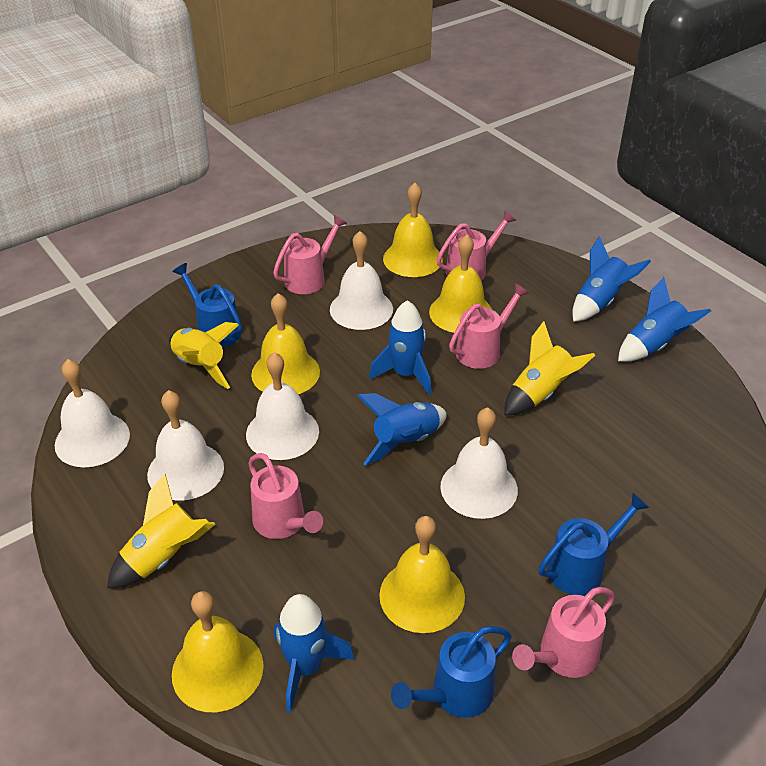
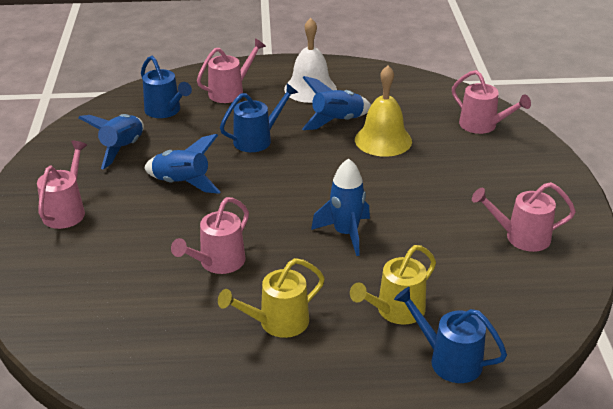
blue rocket: 5 -> 4
white bell: 5 -> 1
yellow bell: 5 -> 1
yellow rocket: 3 -> 0
yellow watering can: 0 -> 2

